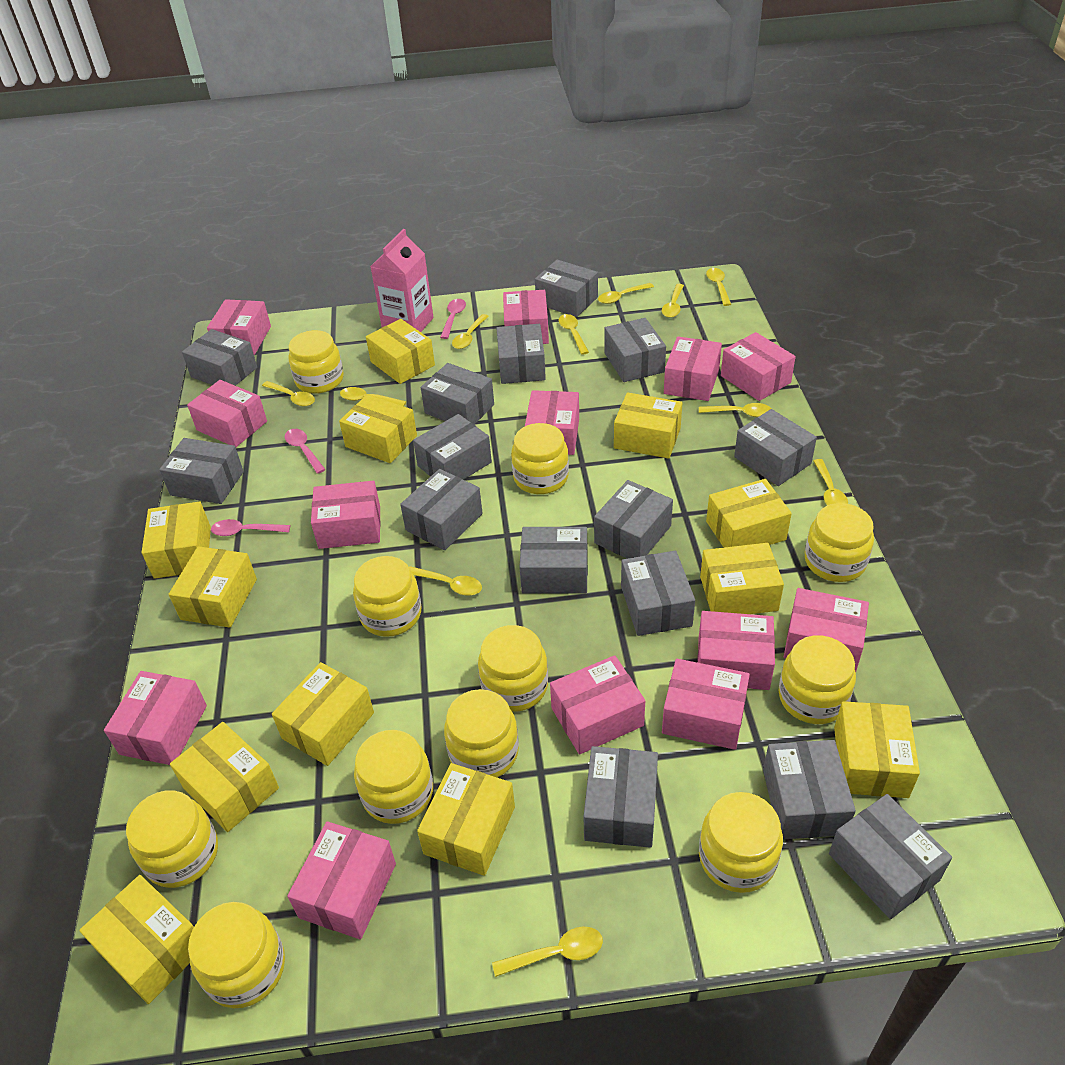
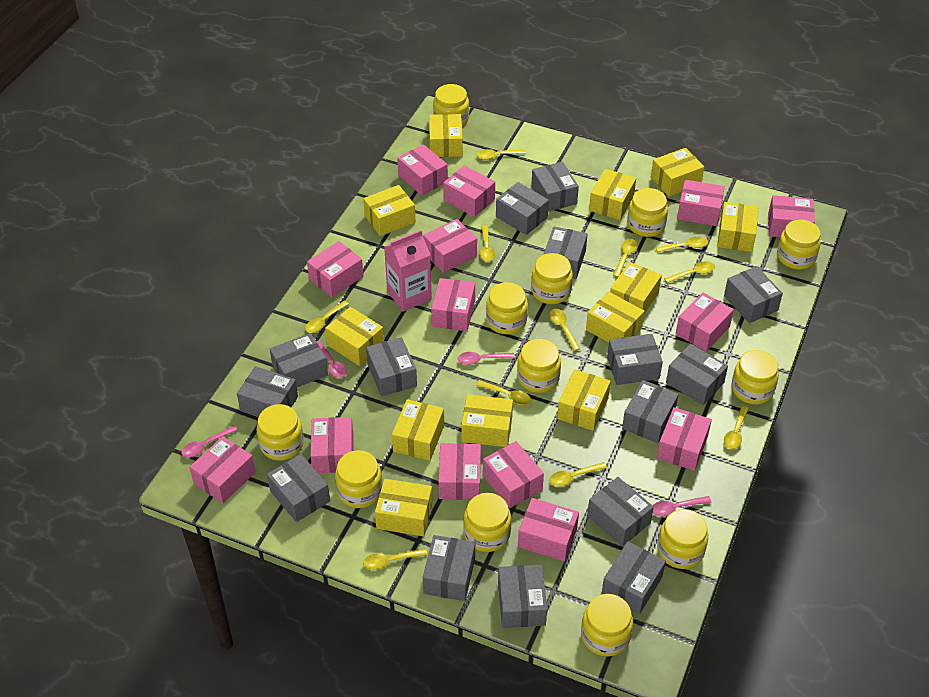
pink box: 13 -> 14
pink spoon: 3 -> 4
yellow jar: 11 -> 12

